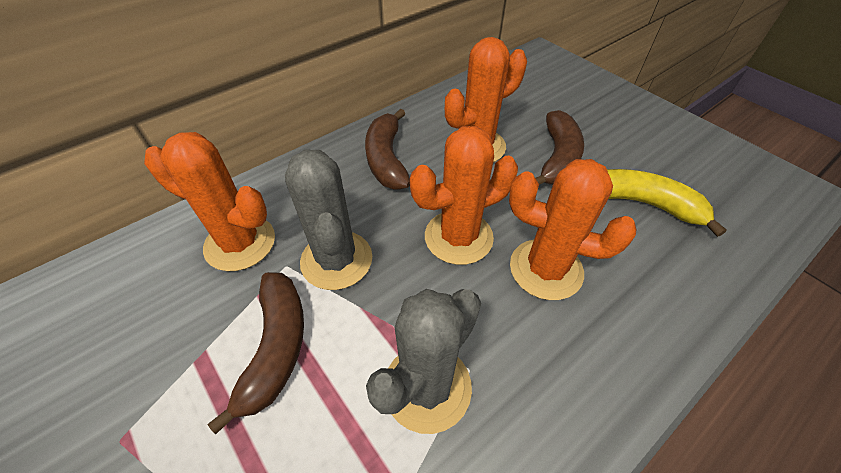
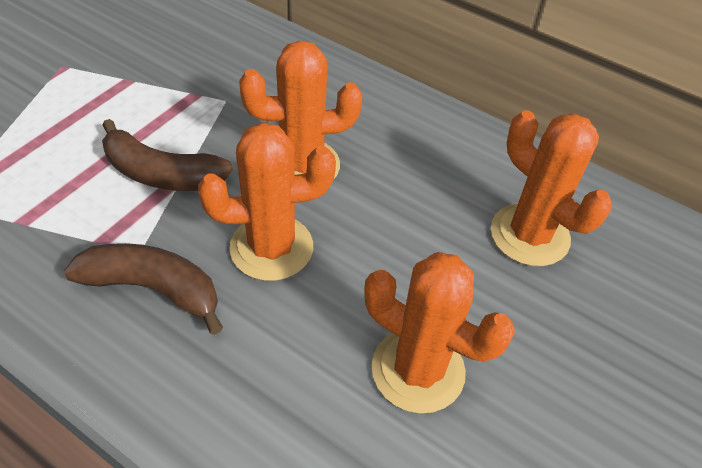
brown banana: 3 -> 2
grey cactus: 2 -> 0
yellow banana: 1 -> 0

